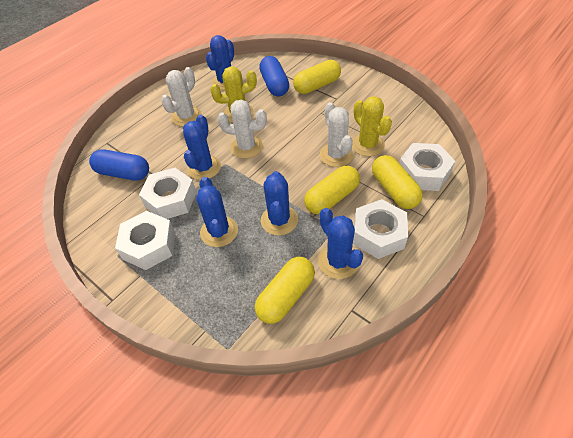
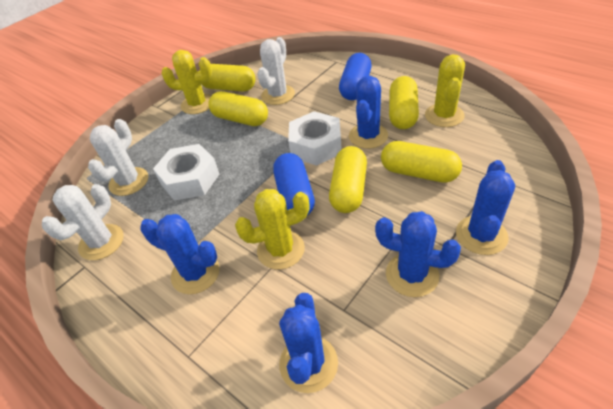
white nut: 4 -> 2
yellow cactus: 2 -> 3
yellow capsule: 4 -> 5

